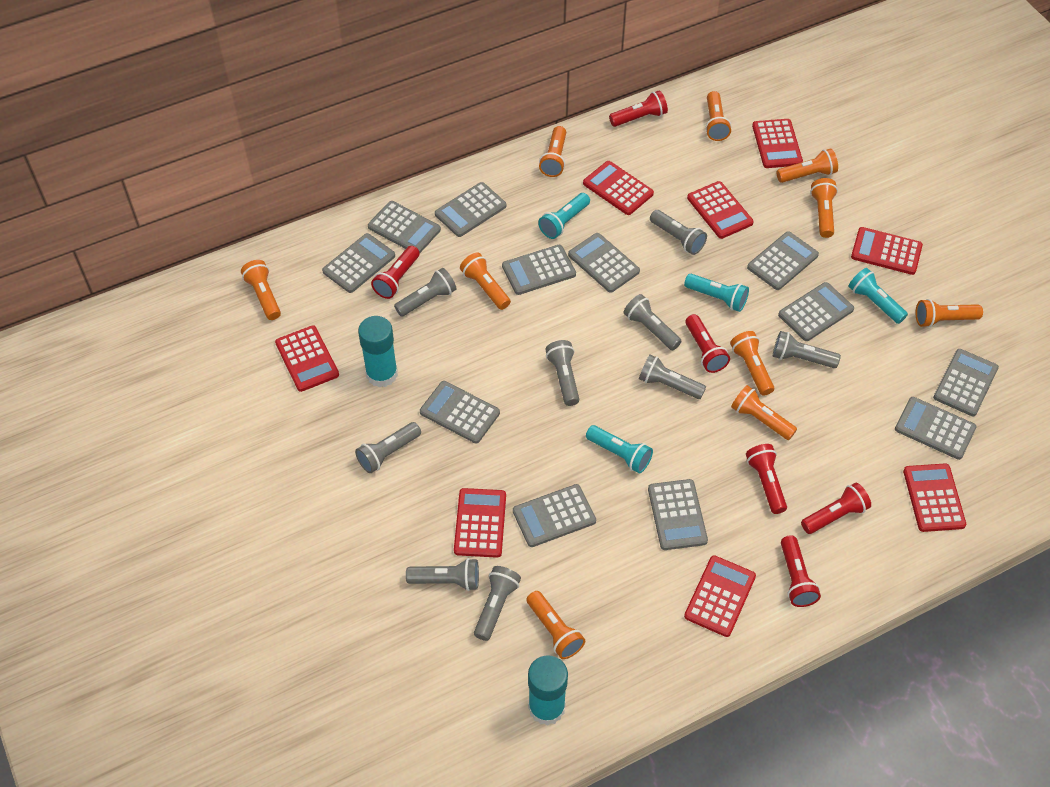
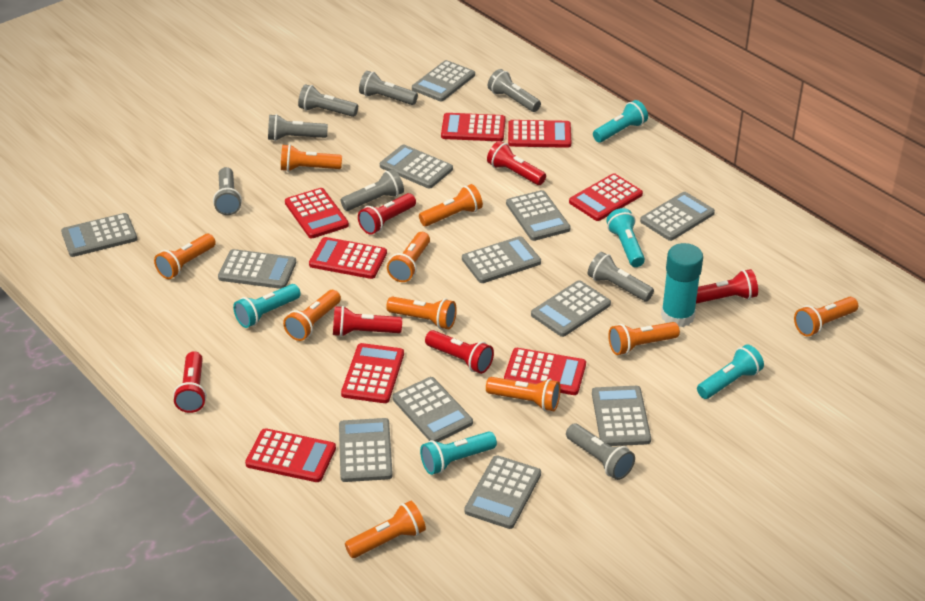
grey flashlight: 9 -> 8
turquoise flashlight: 4 -> 5
turquoise glue stick: 2 -> 1

